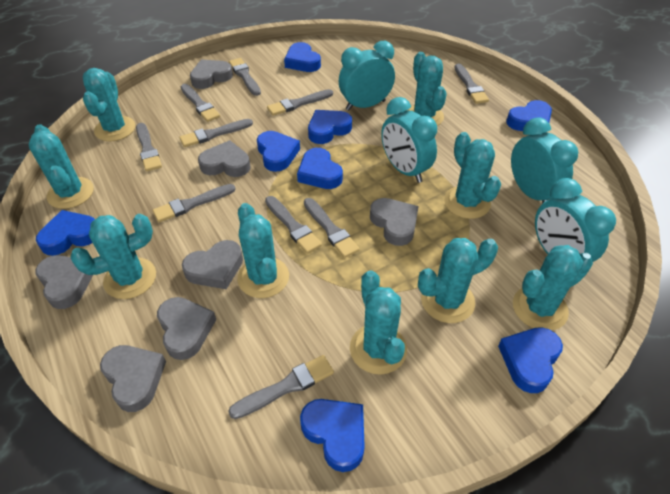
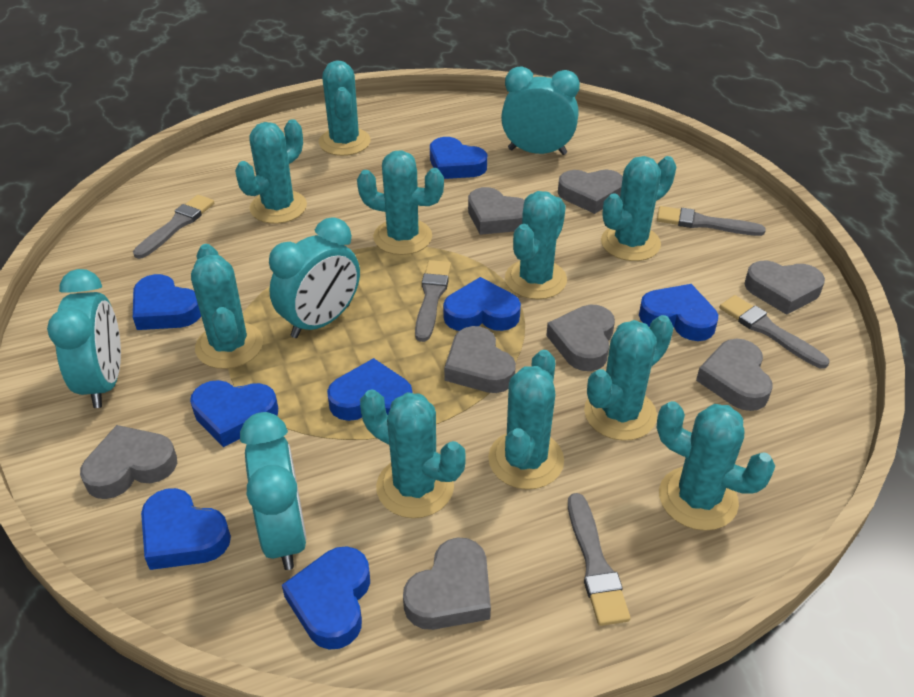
grey brush: 10 -> 5
grey heart: 7 -> 8
turquoise cactus: 9 -> 10

